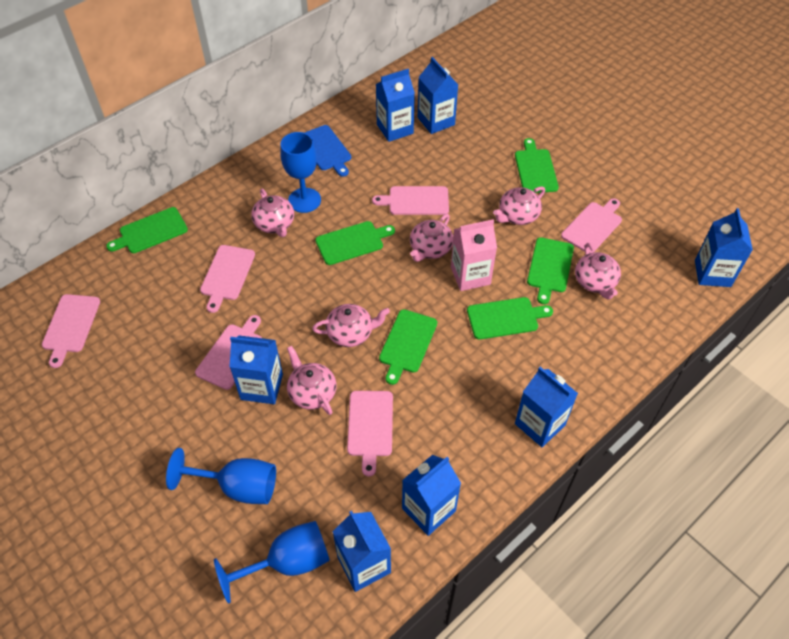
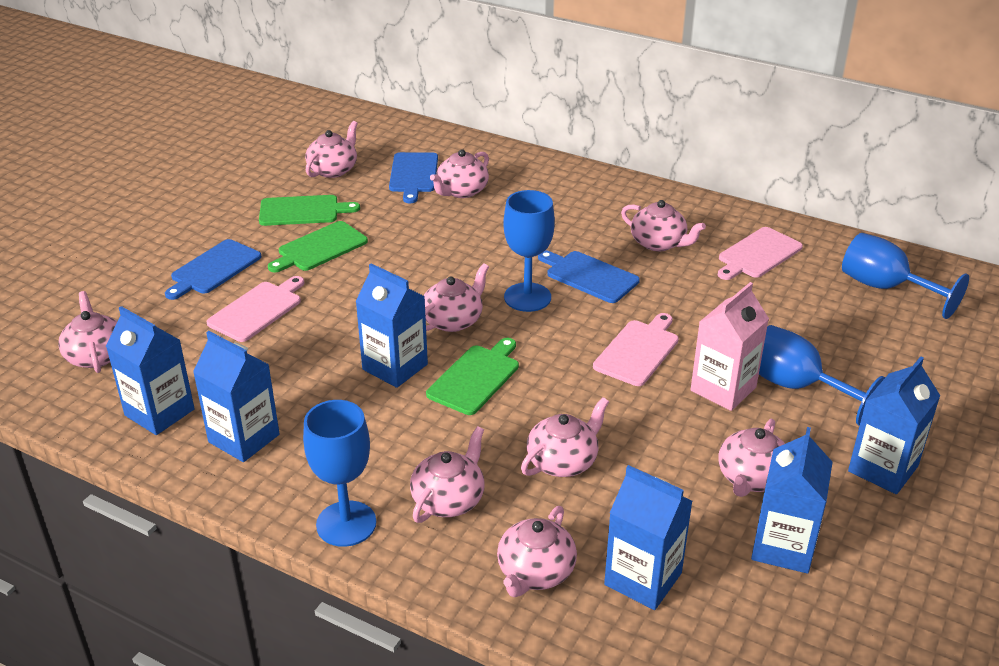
blue carton: 7 -> 6
blue cutting board: 1 -> 3
blue goblet: 3 -> 4
green cutting board: 6 -> 3
pink cutting board: 6 -> 3
pink teapot: 6 -> 9

